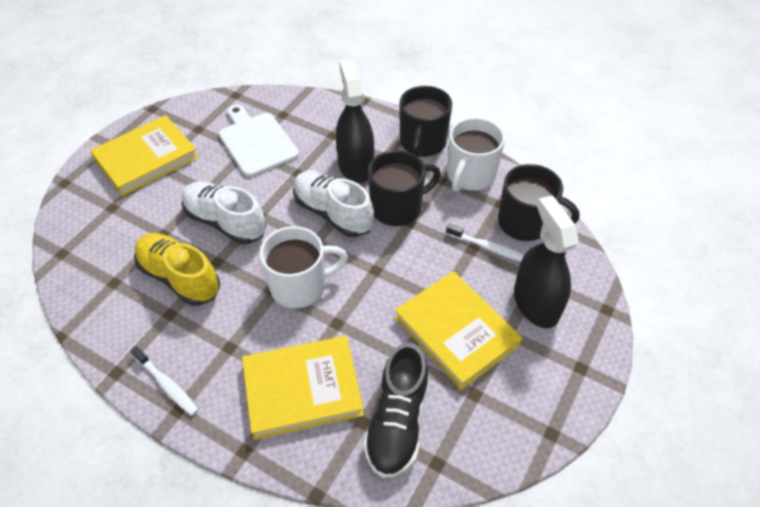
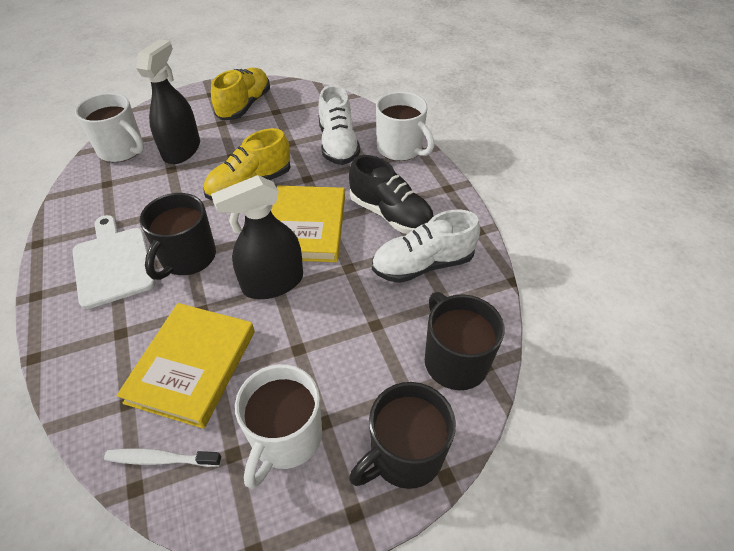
white mug: 2 -> 3
white toothbrush: 2 -> 1
yellow book: 3 -> 2
yellow shoe: 1 -> 2

